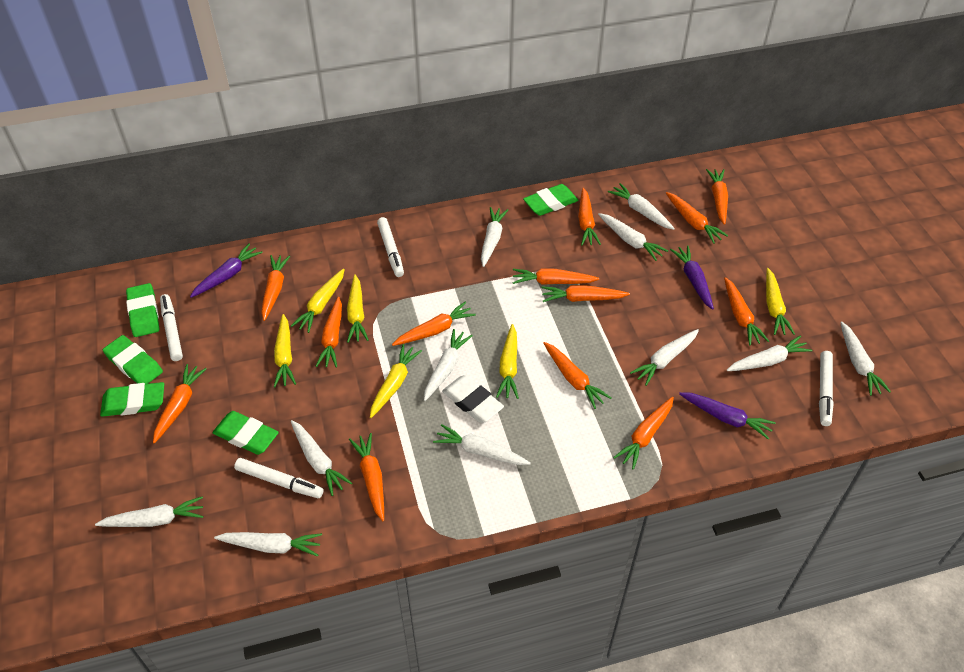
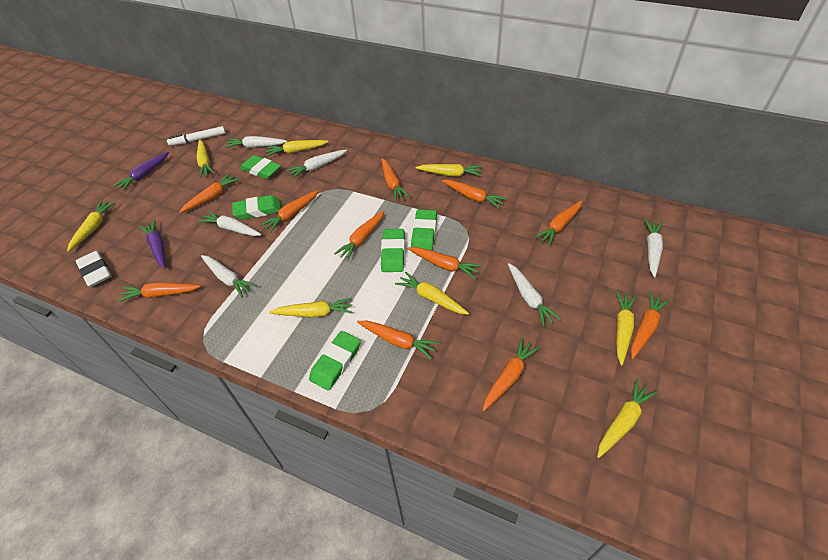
orange carrot: 13 -> 11
purple carrot: 3 -> 2
white carrot: 11 -> 6
white marker: 4 -> 1
yellow carrot: 6 -> 8

